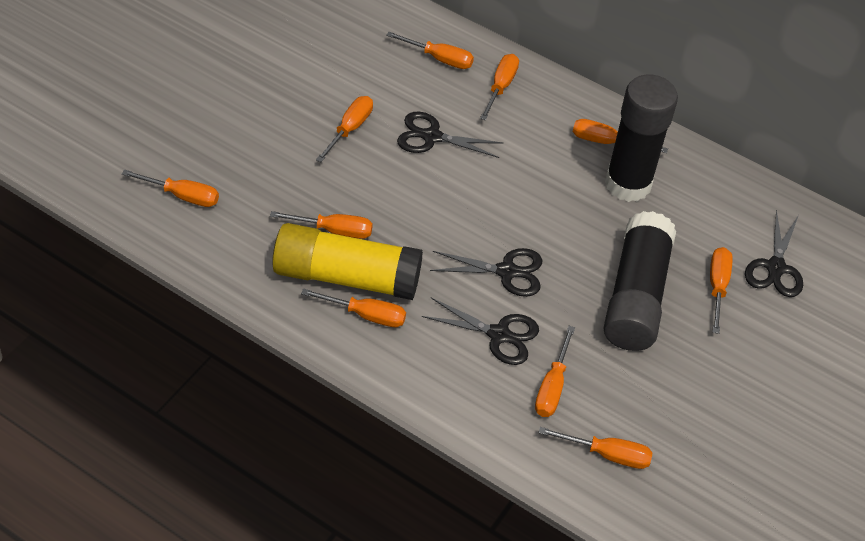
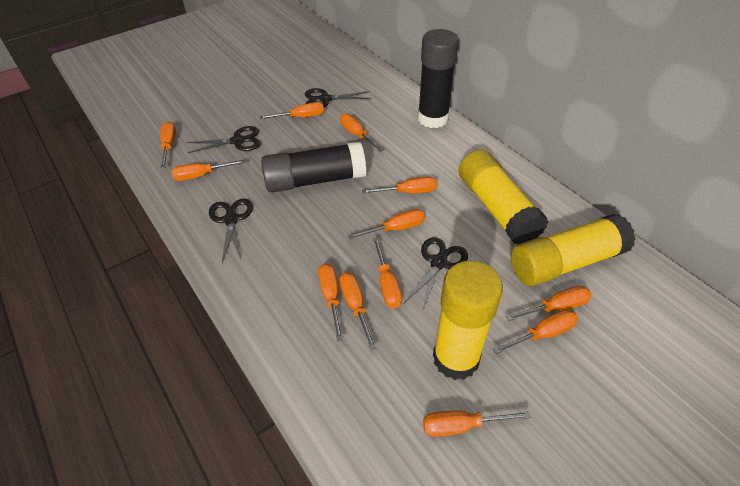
orange screwdriver: 10 -> 12
yellow glue stick: 1 -> 3

